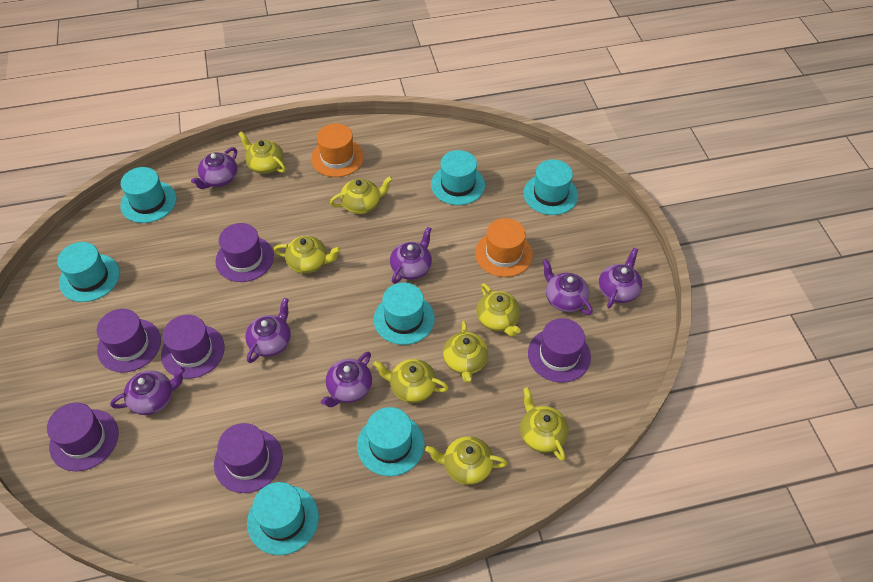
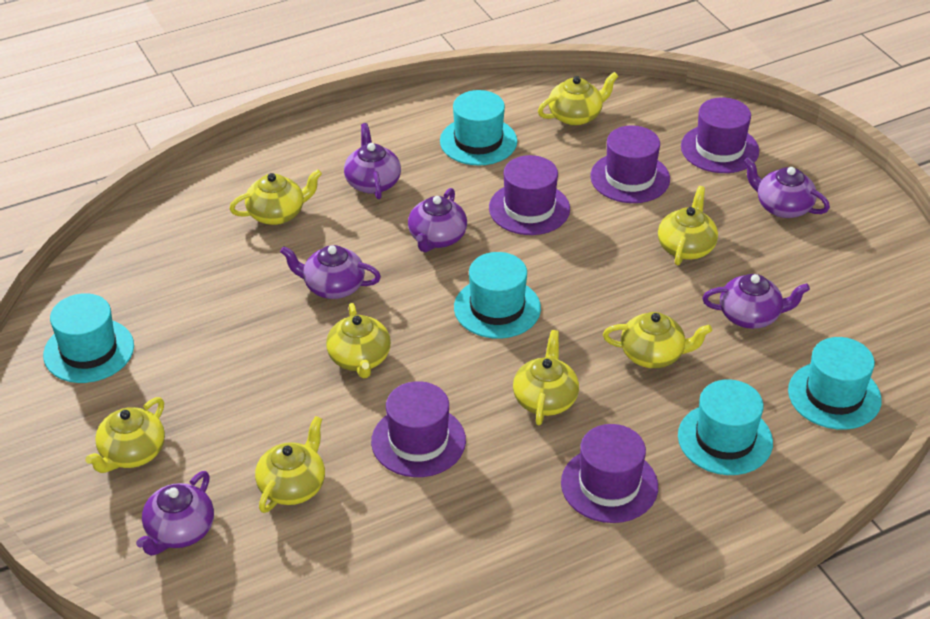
orange hat: 2 -> 0
purple hat: 6 -> 5
purple teapot: 7 -> 6
turquoise hat: 7 -> 5

